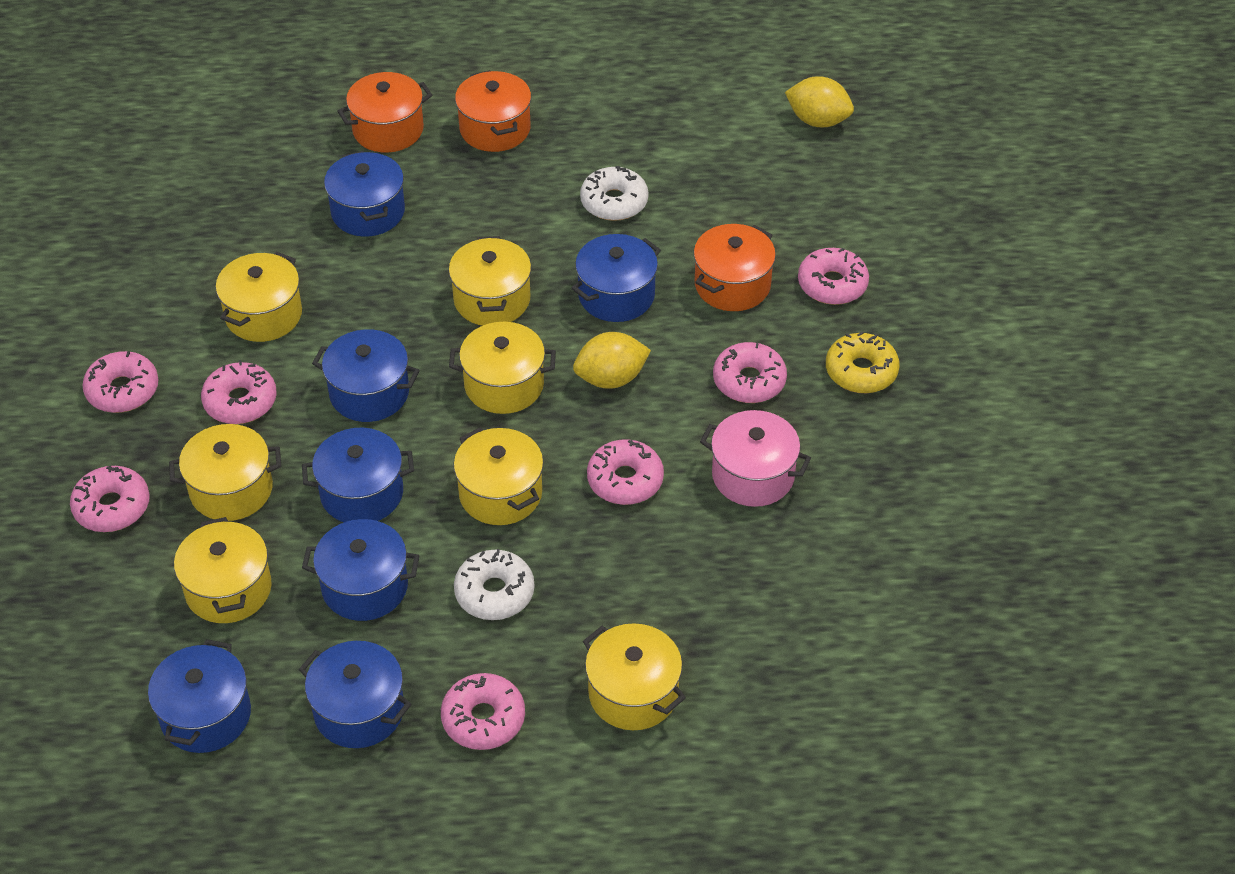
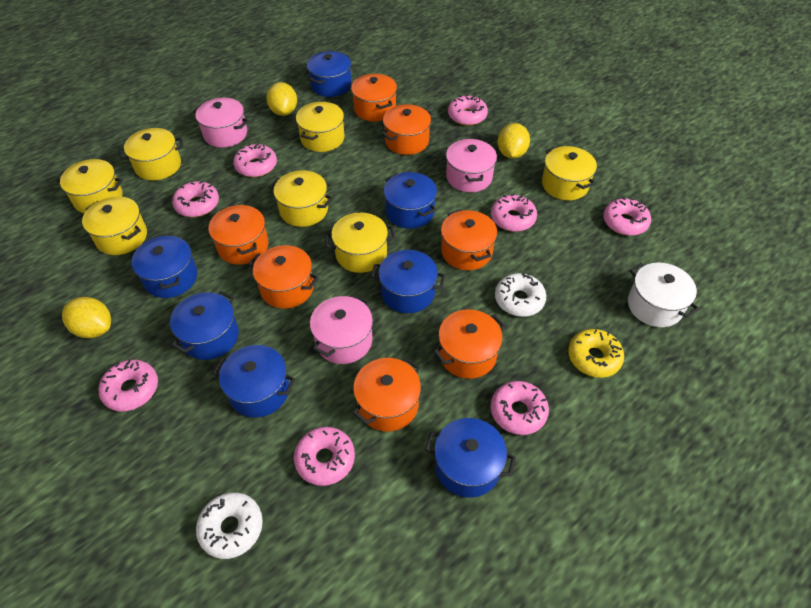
orange pot: 3 -> 7
pink donut: 7 -> 8
pink pot: 1 -> 3
white pot: 0 -> 1
yellow lemon: 2 -> 3

